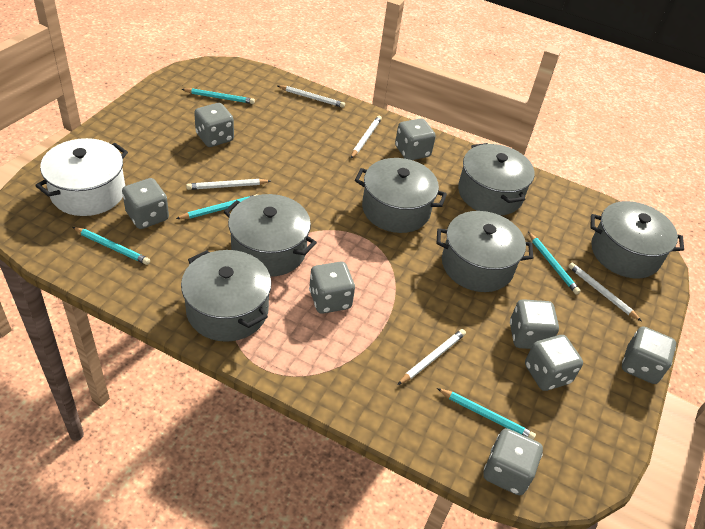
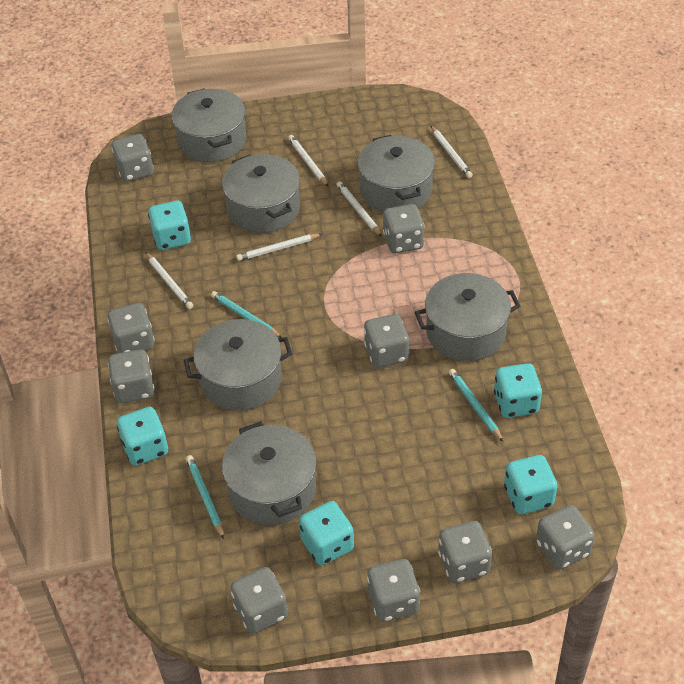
grey dice: 8 -> 9
turquoise dice: 0 -> 5
turquoise pencil: 5 -> 3
white pot: 1 -> 0

